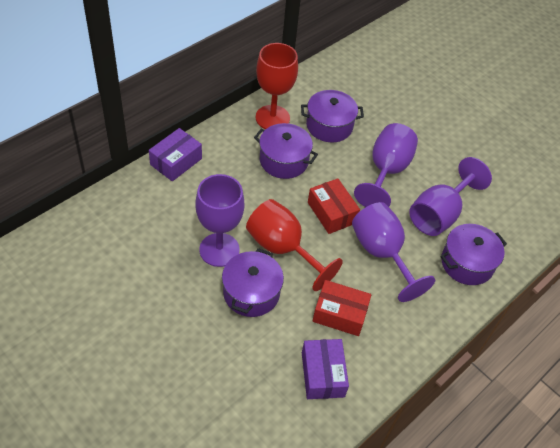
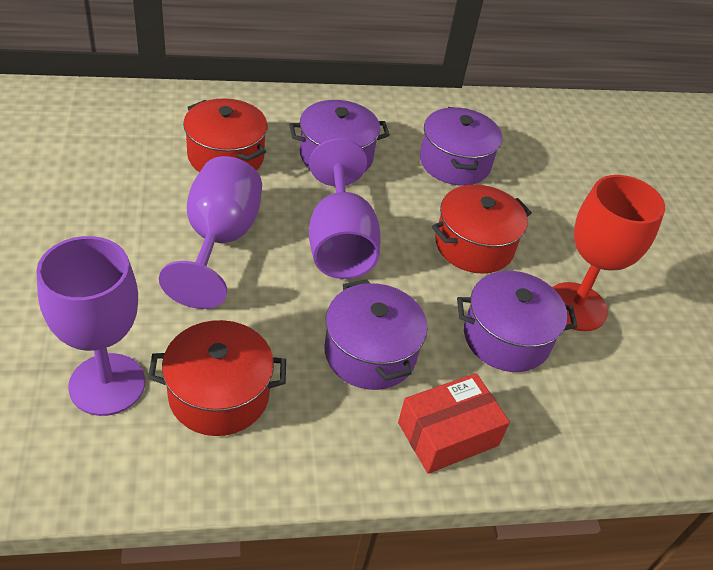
purple box: 2 -> 0
purple goblet: 4 -> 3
red box: 2 -> 1
red goblet: 2 -> 1
red pot: 0 -> 3

